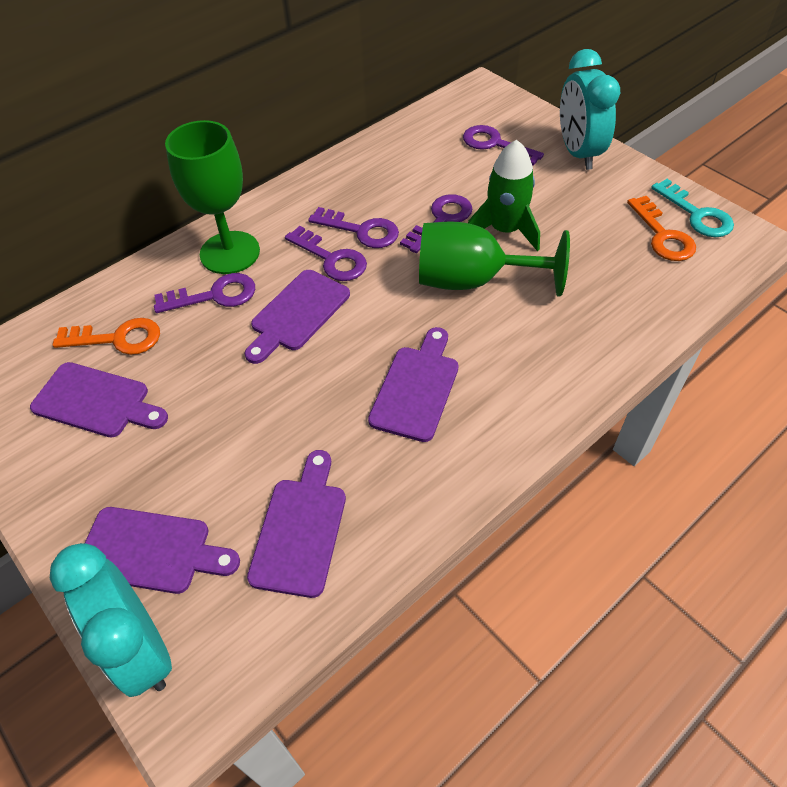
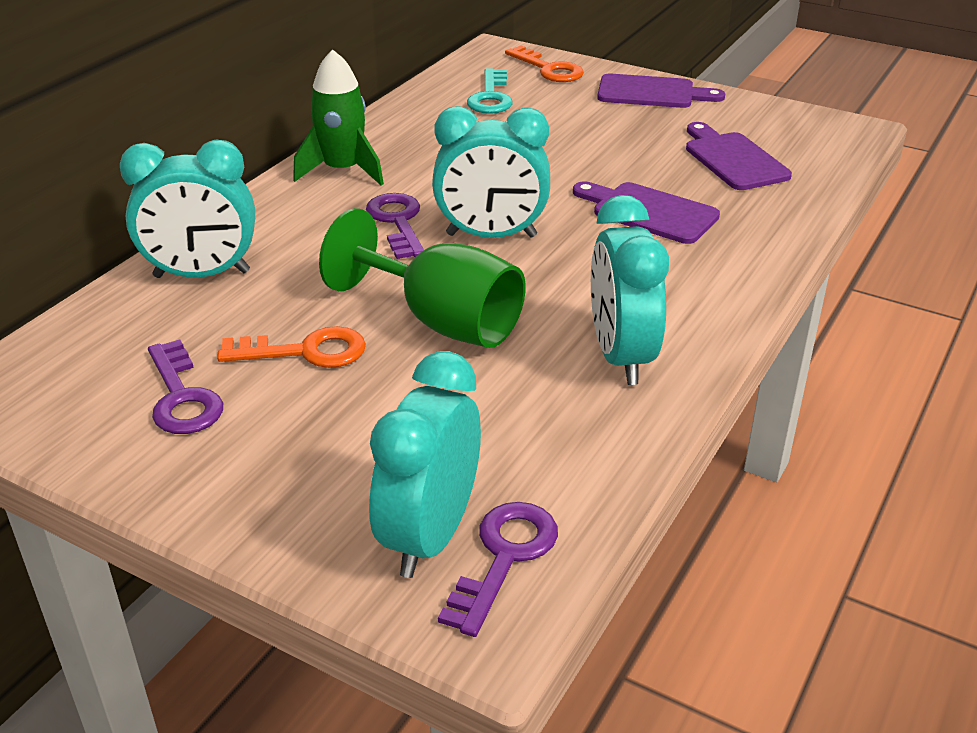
green goblet: 2 -> 1
purple cutting board: 5 -> 3
purple key: 5 -> 3
turquoise clock: 2 -> 4

